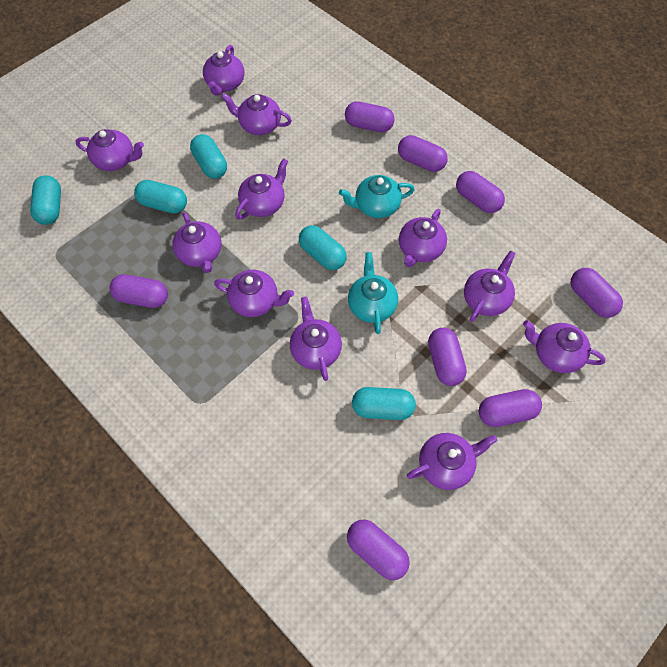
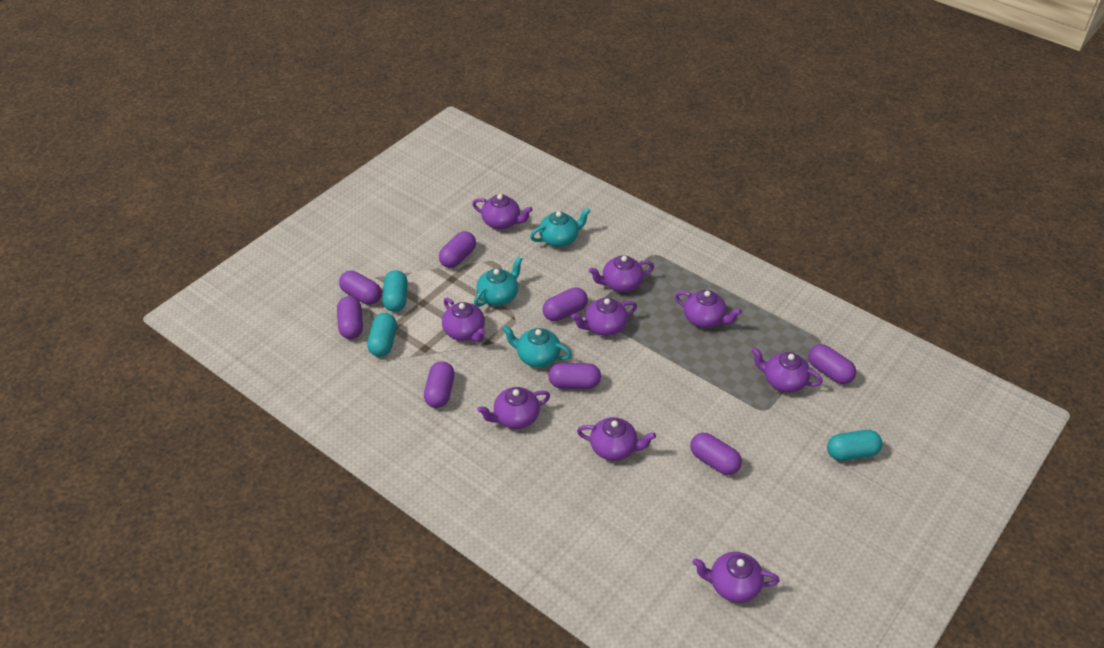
purple teapot: 11 -> 9
turquoise capsule: 5 -> 3
turquoise teapot: 2 -> 3

